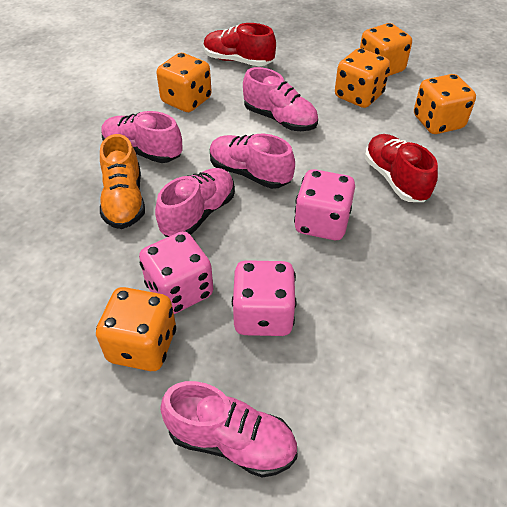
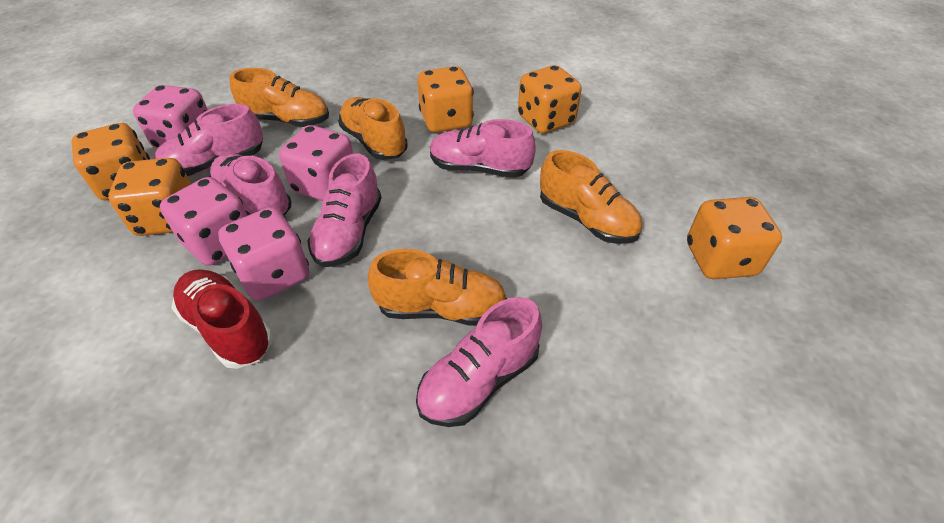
orange shoe: 1 -> 4
pink dice: 3 -> 4
red shoe: 2 -> 1

